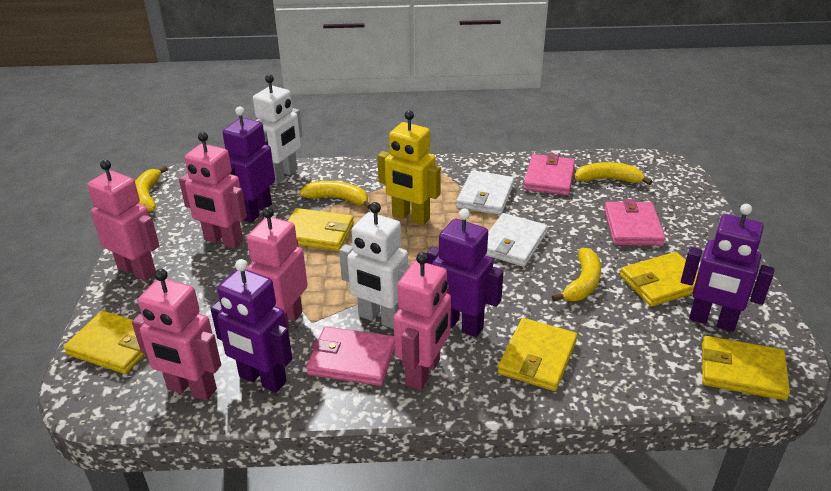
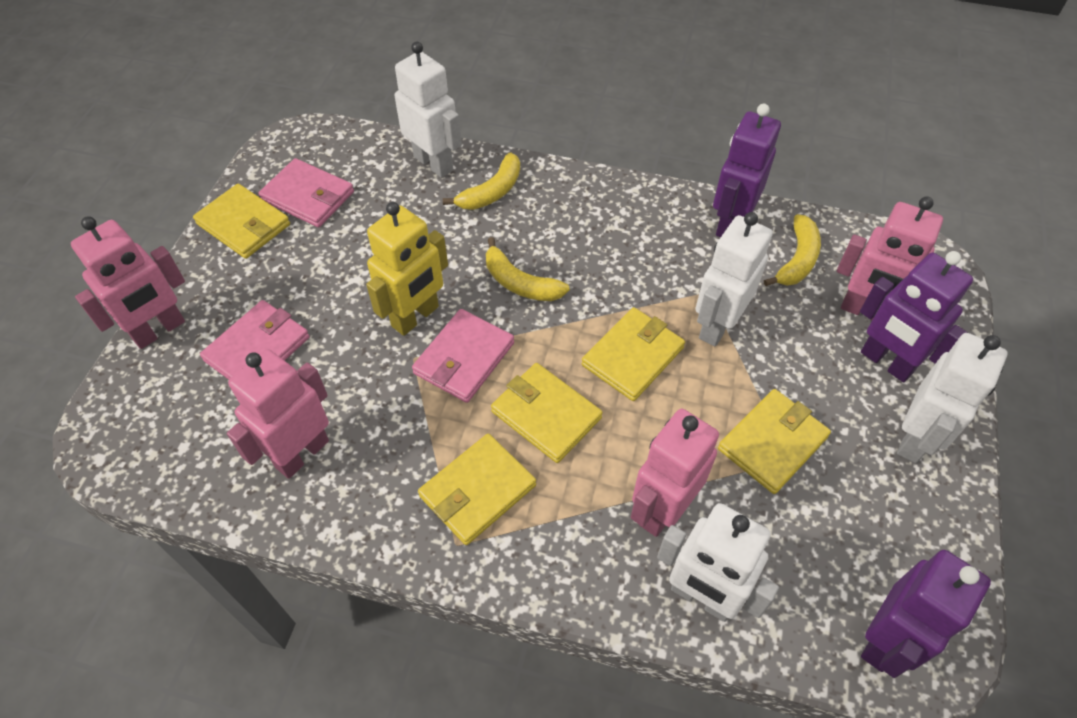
pink robot: 5 -> 4
purple robot: 4 -> 3
white robot: 2 -> 4
white wallet: 2 -> 0
yellow banana: 4 -> 3

